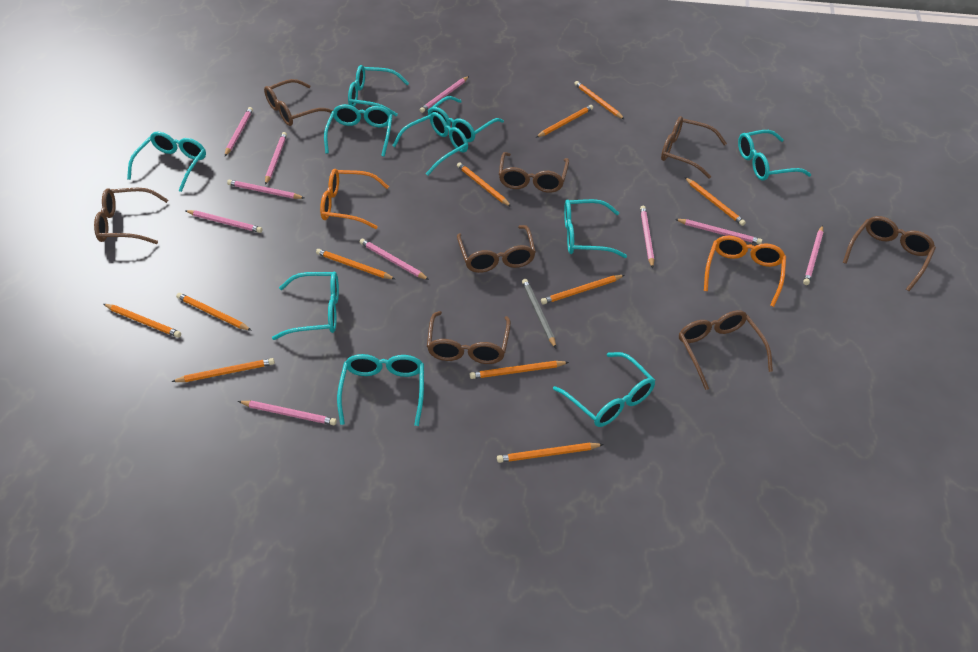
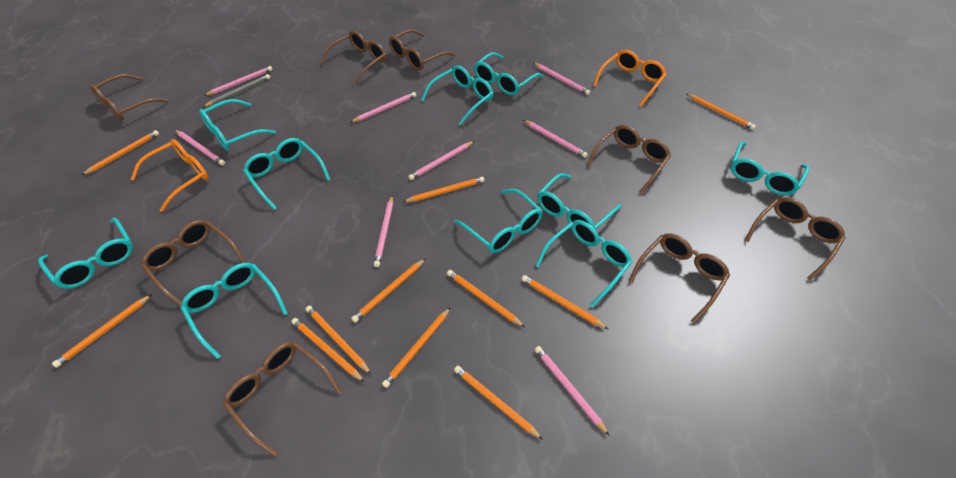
pink pencil: 10 -> 8

